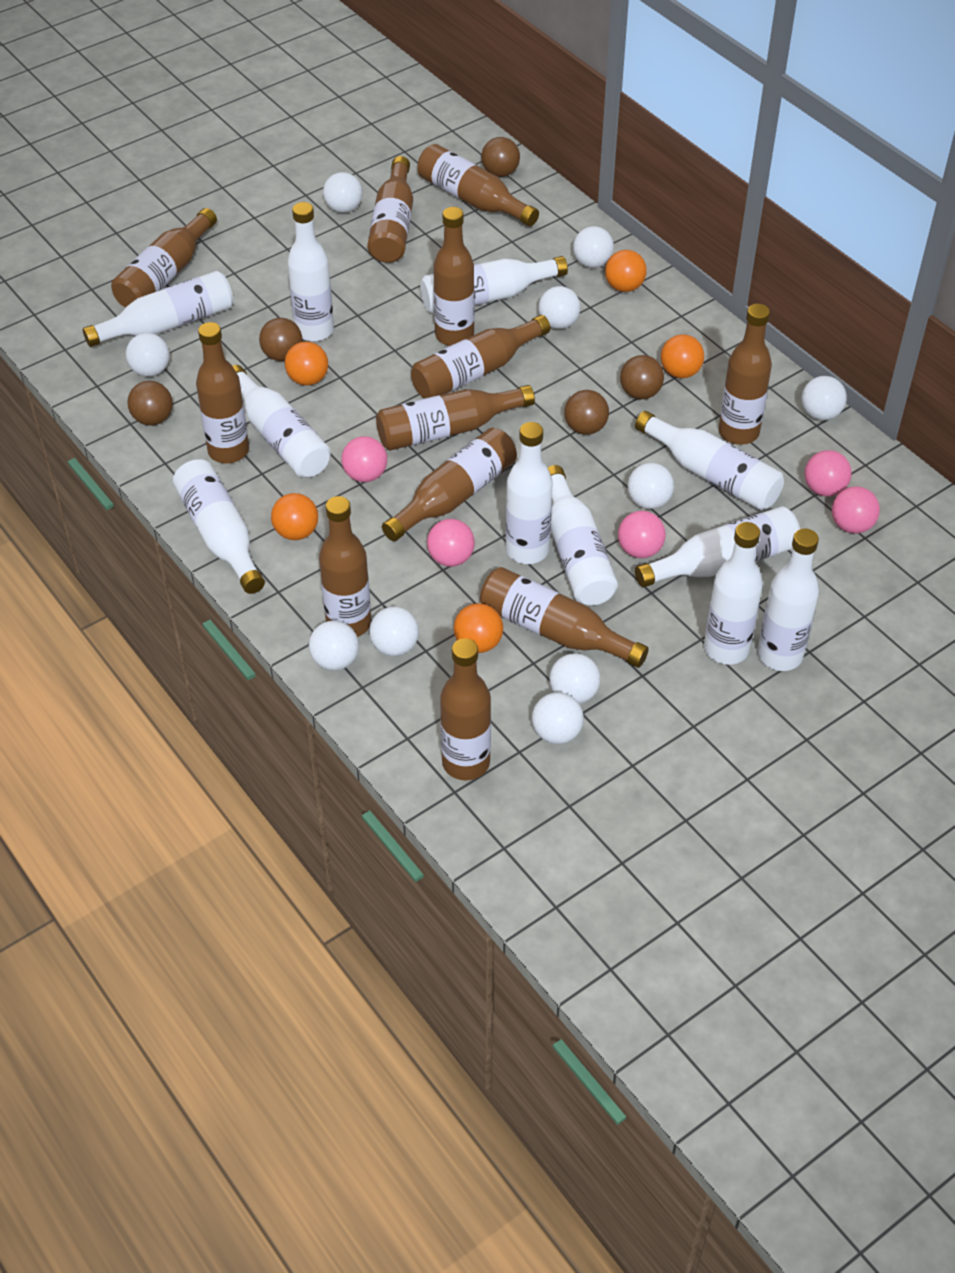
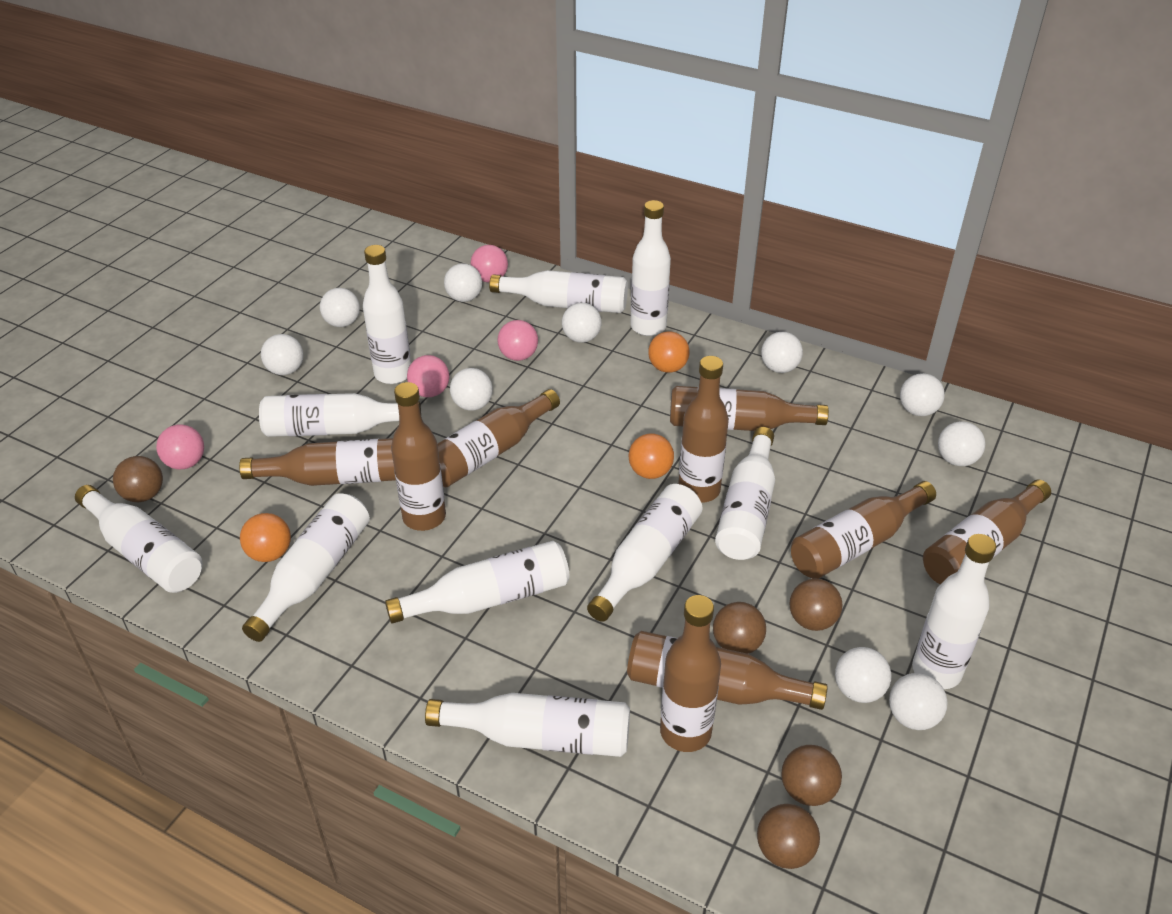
brown bottle: 12 -> 9
orange ball: 5 -> 3
pink ball: 5 -> 4

